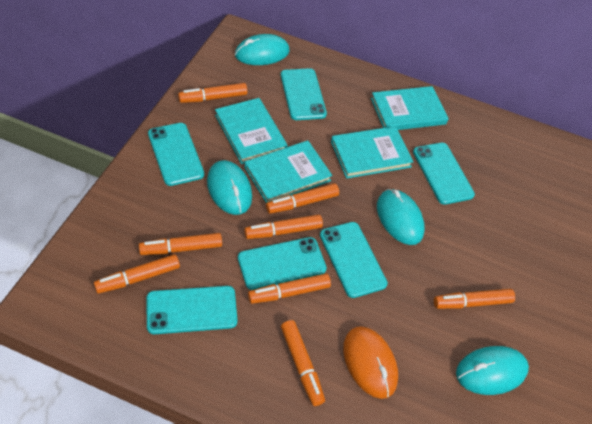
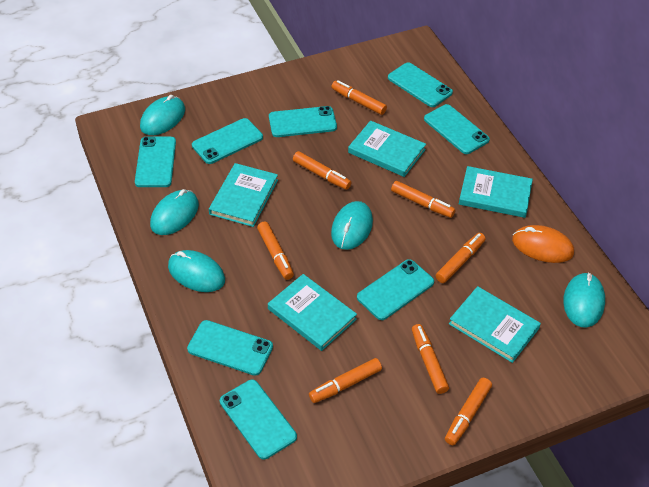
turquoise book: 4 -> 5
turquoise mouse: 4 -> 5
turquoise phone: 6 -> 8

